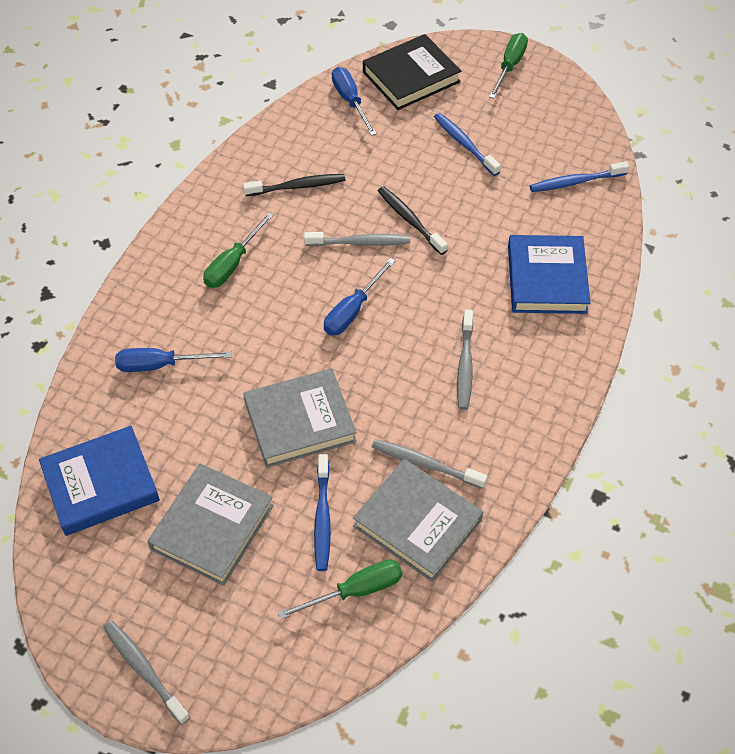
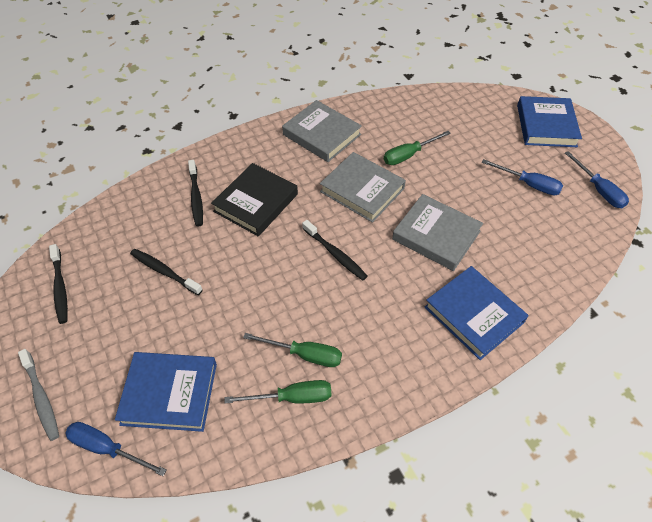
black toothbrush: 2 -> 4
blue book: 2 -> 3
blue toothbrush: 3 -> 0
grey toothbrush: 4 -> 1

